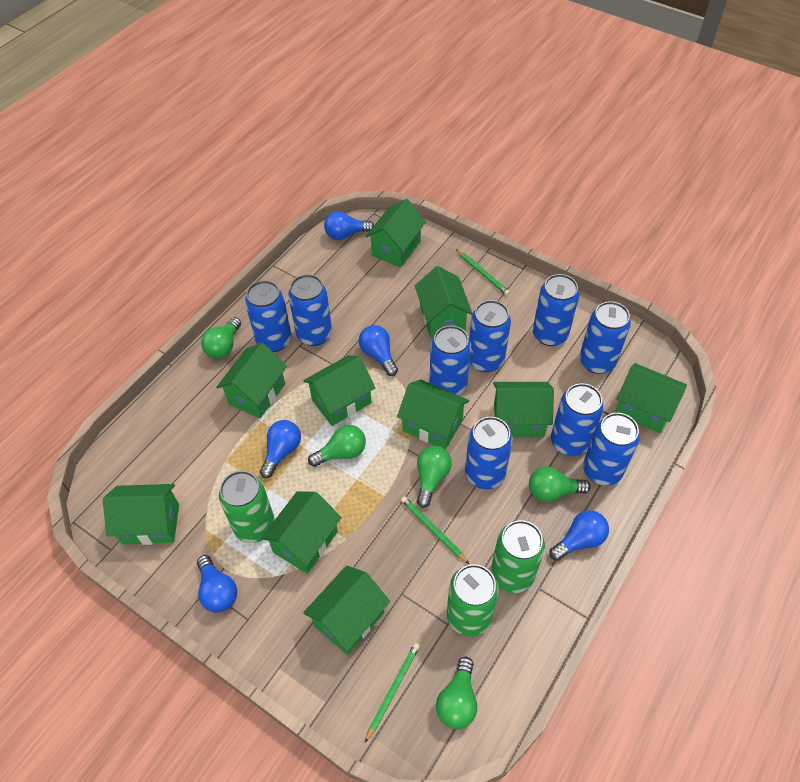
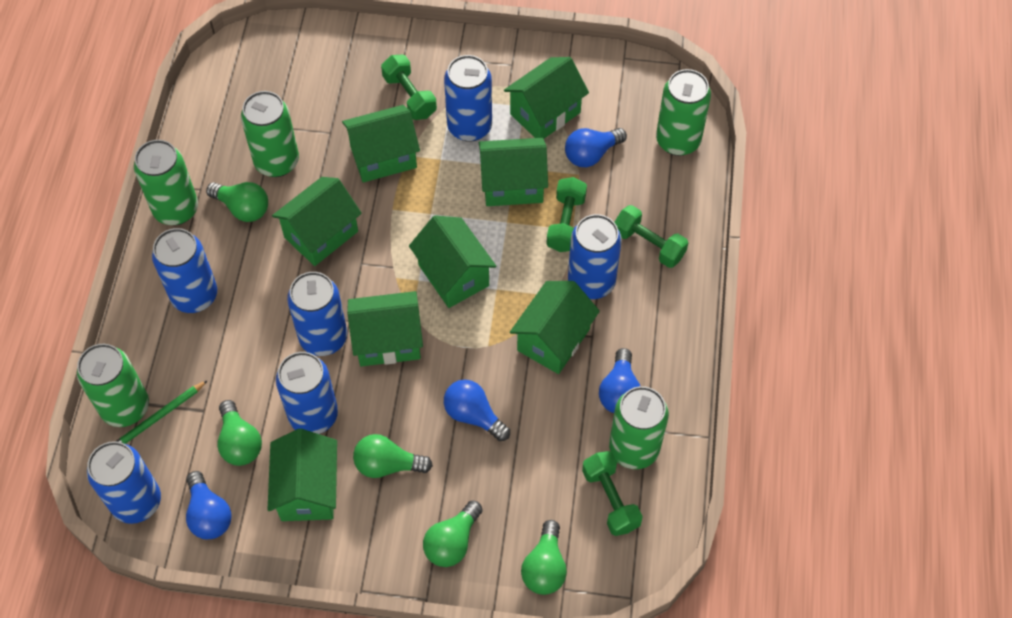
blue can: 9 -> 6
blue light bulb: 5 -> 4
green can: 3 -> 5
green dumbbell: 0 -> 4
green house: 10 -> 8
green pencil: 3 -> 1

